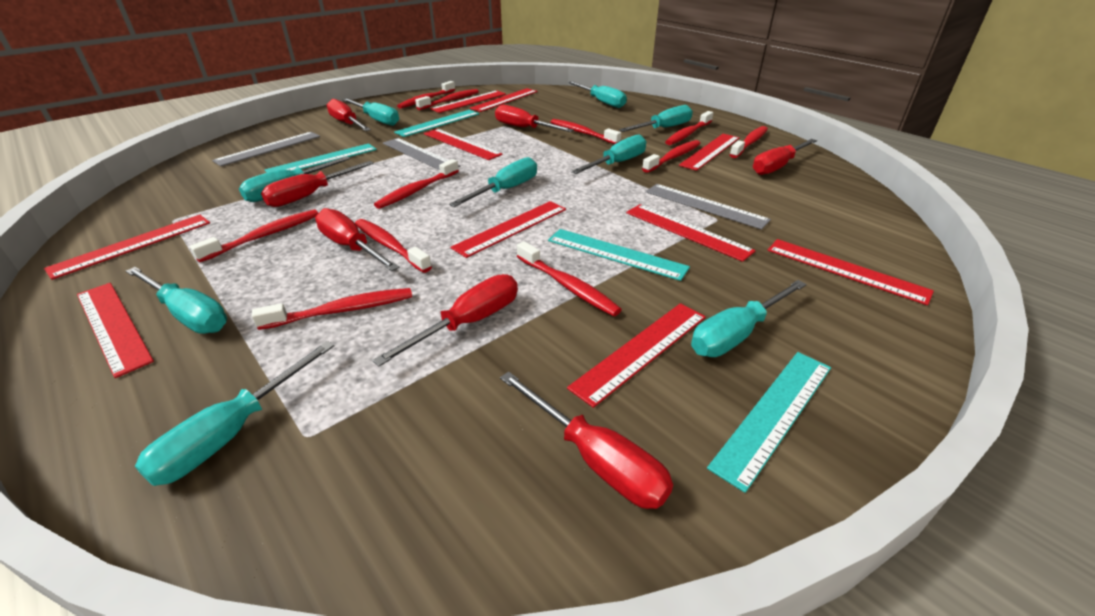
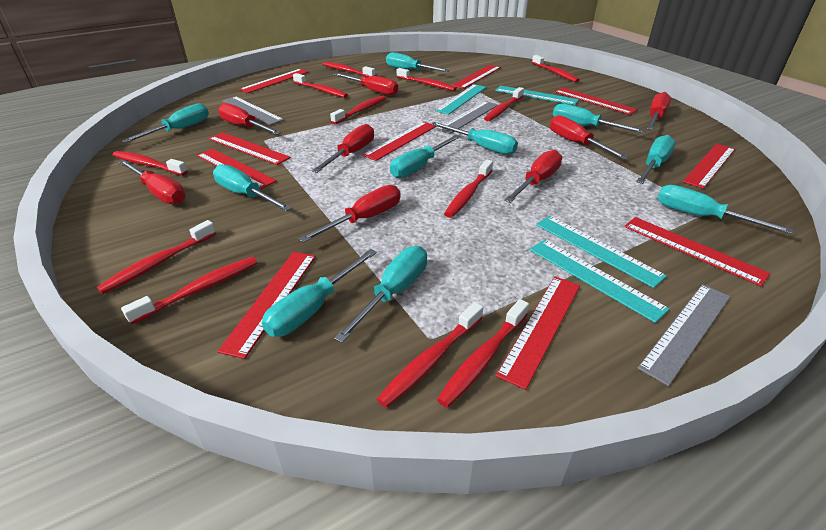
red screwdriver: 7 -> 8
red toothbrush: 11 -> 12
turquoise screwdriver: 9 -> 10

